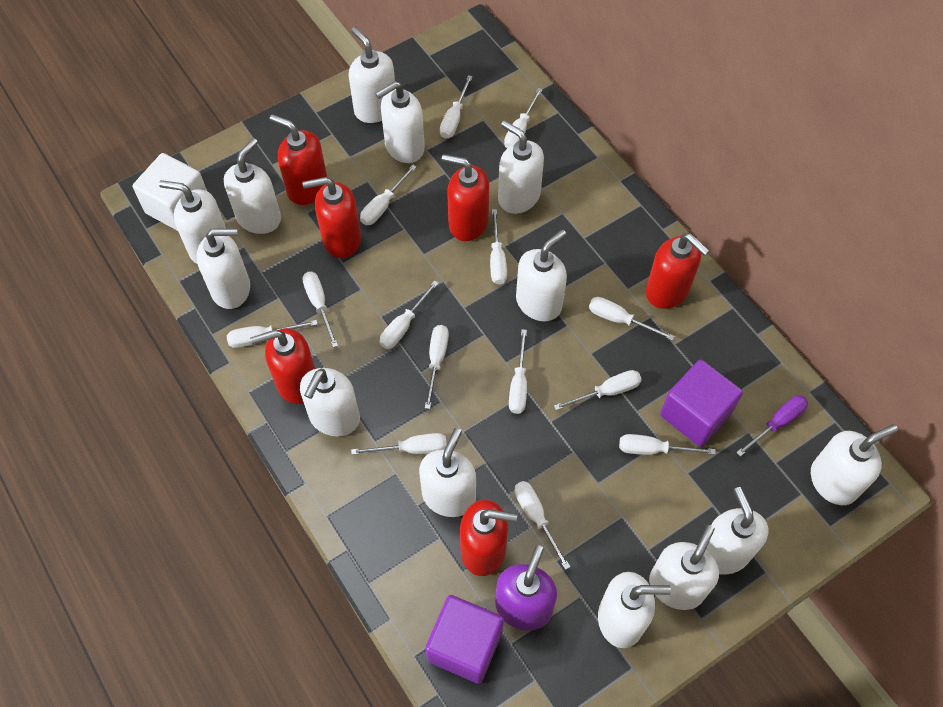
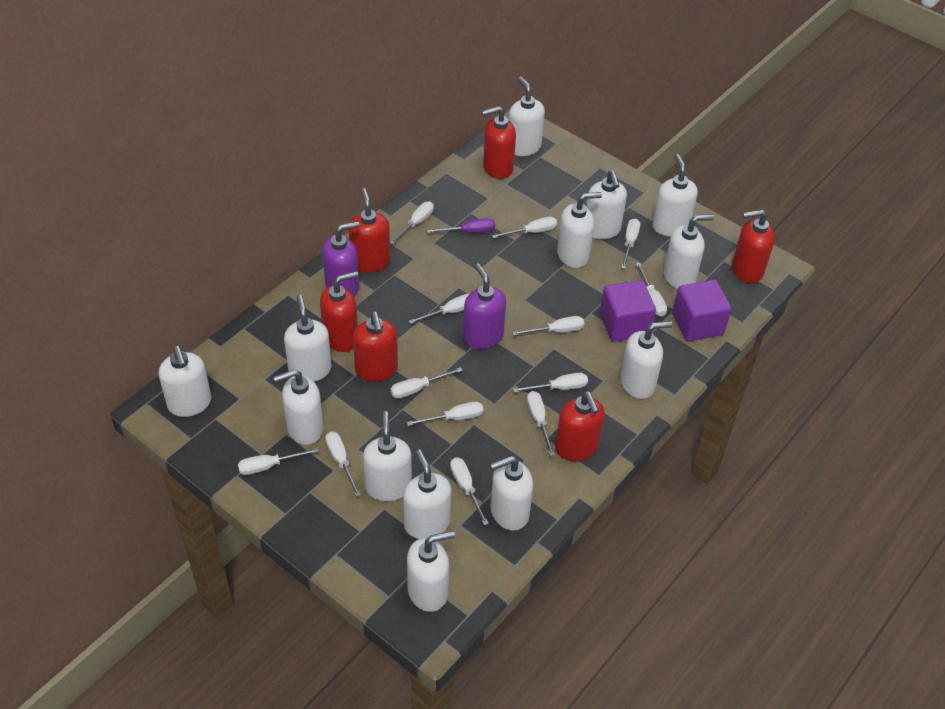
purple soap dispenser: 1 -> 2
white cube: 1 -> 0
white screwdriver: 14 -> 13

